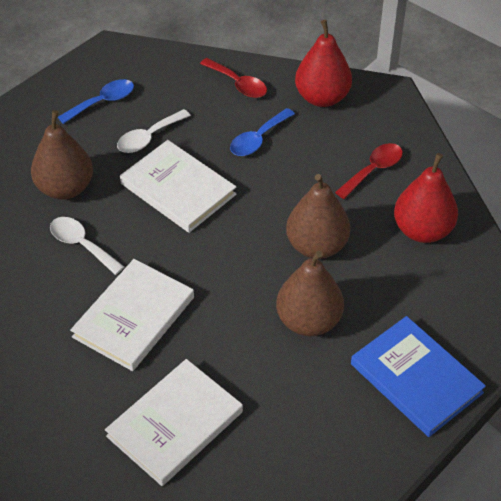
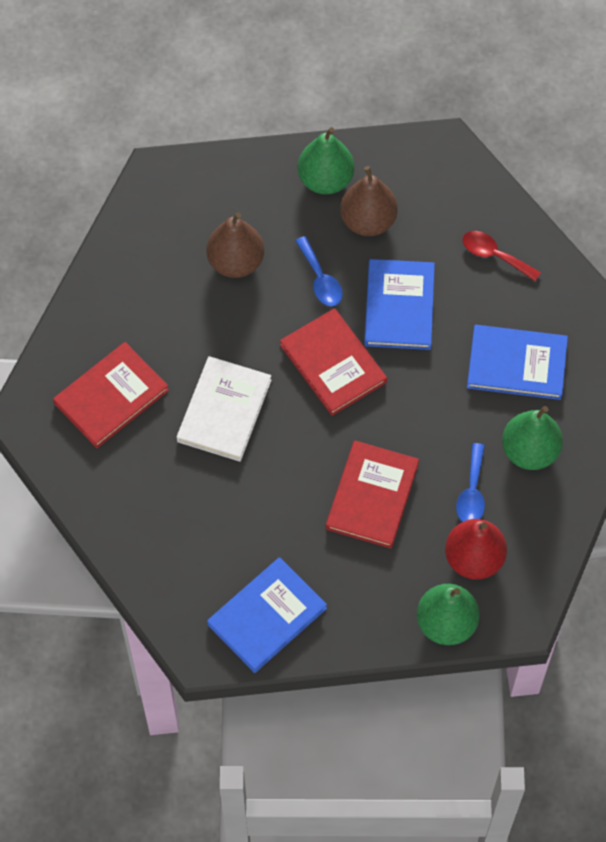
blue book: 1 -> 3
brown pear: 3 -> 2
green pear: 0 -> 3
red book: 0 -> 3
red pear: 2 -> 1
red spoon: 2 -> 1
white book: 3 -> 1
white spoon: 2 -> 0

